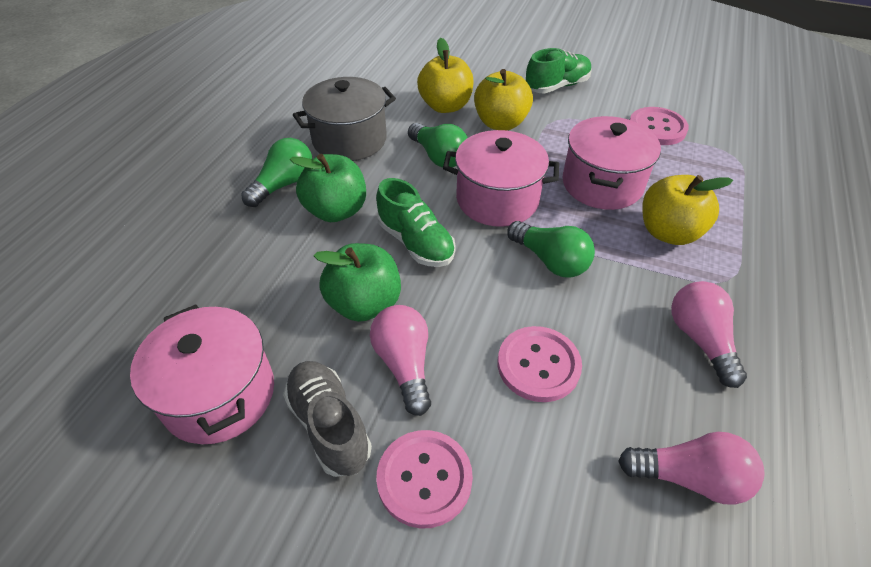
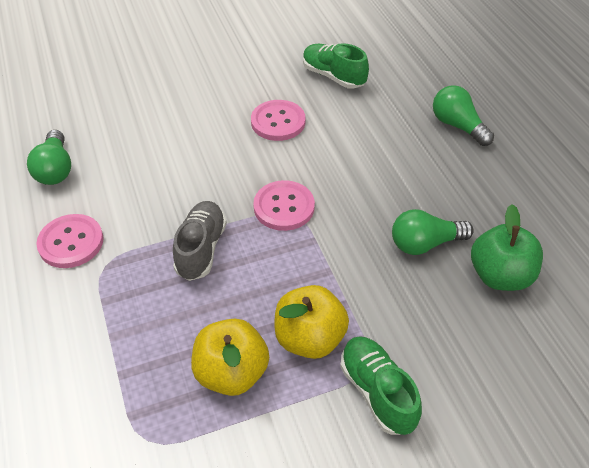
green apple: 2 -> 1
grey pot: 1 -> 0
pink light bulb: 3 -> 0
pink pot: 3 -> 0
yellow apple: 3 -> 2

